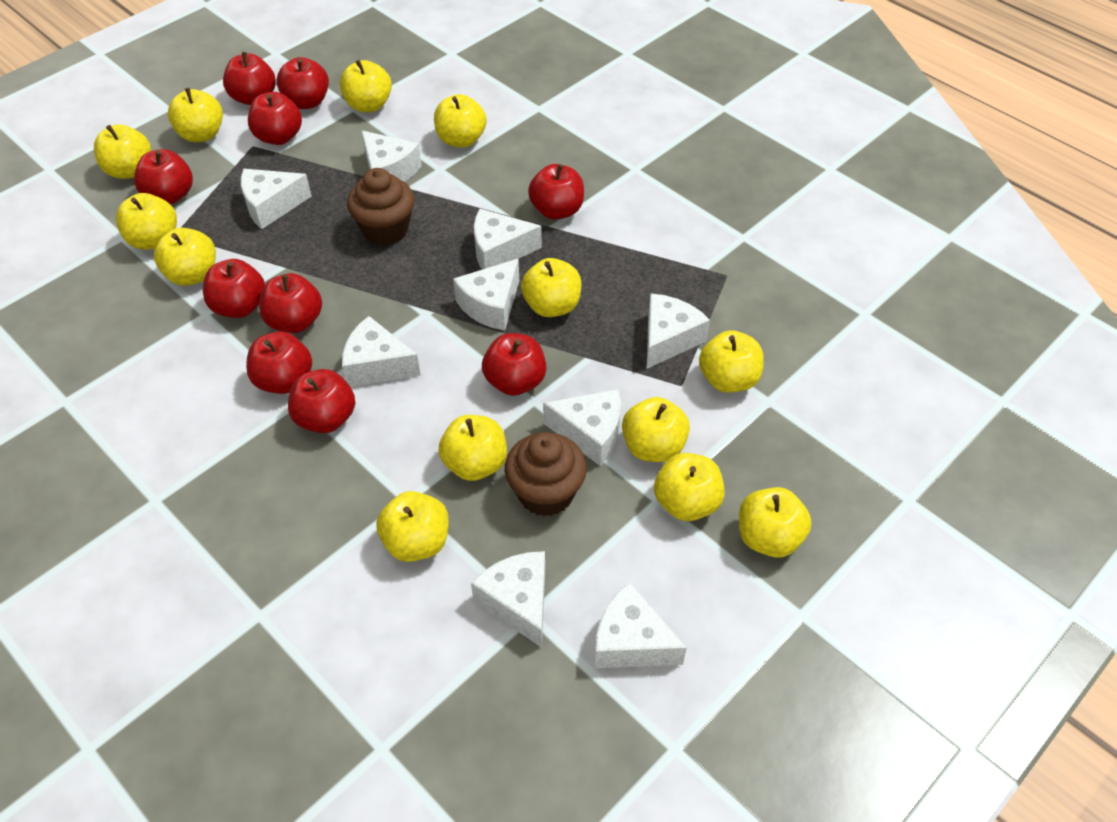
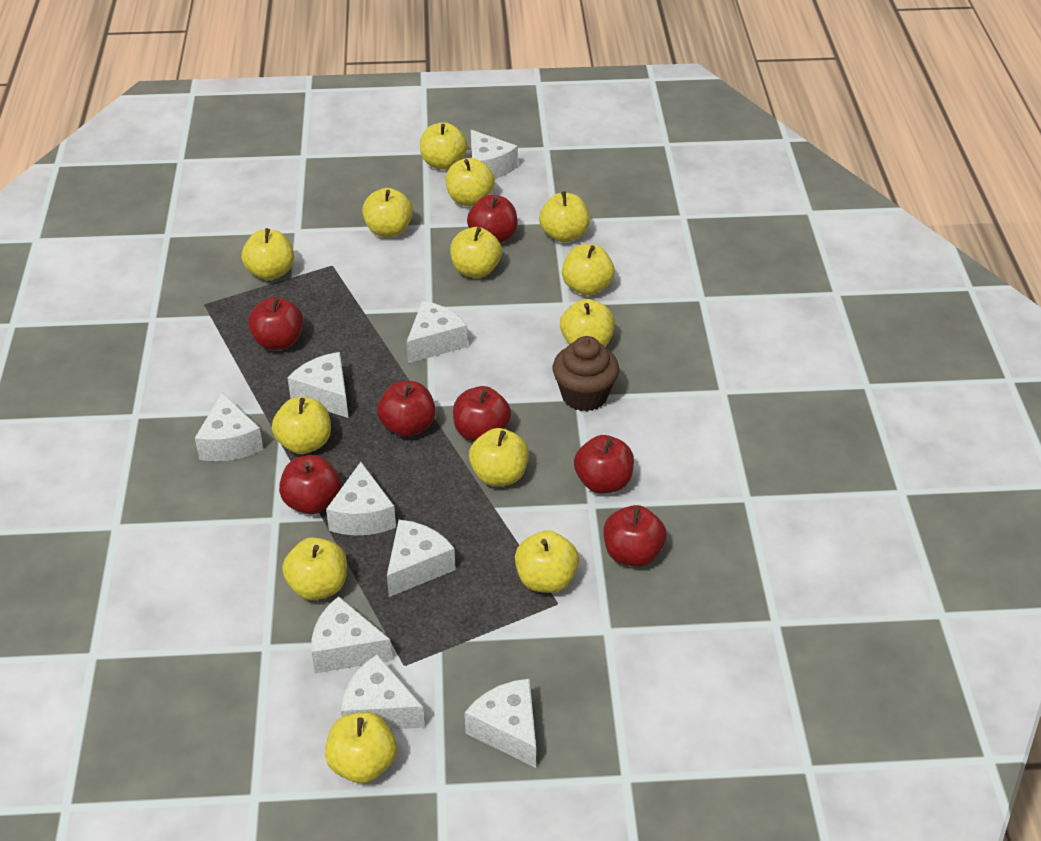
brown cupcake: 2 -> 1
red apple: 10 -> 7

